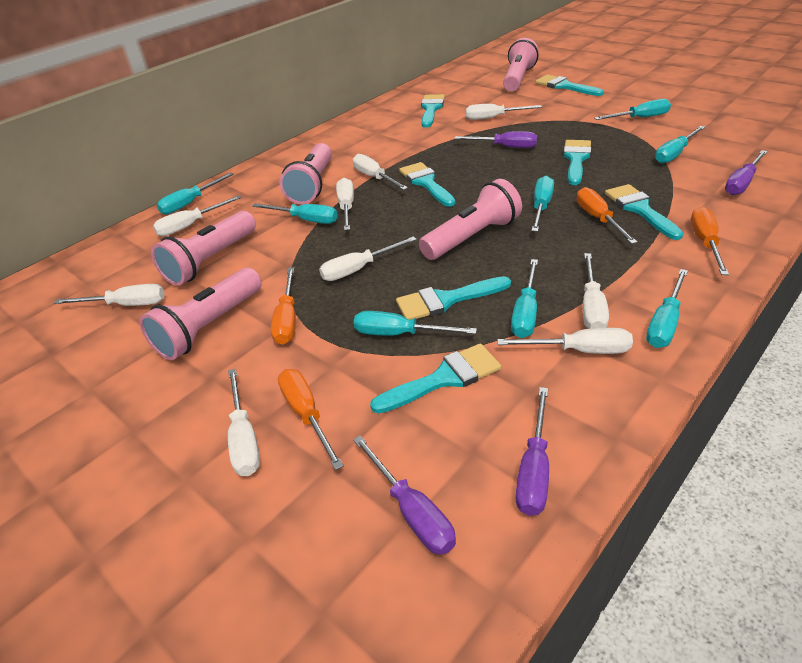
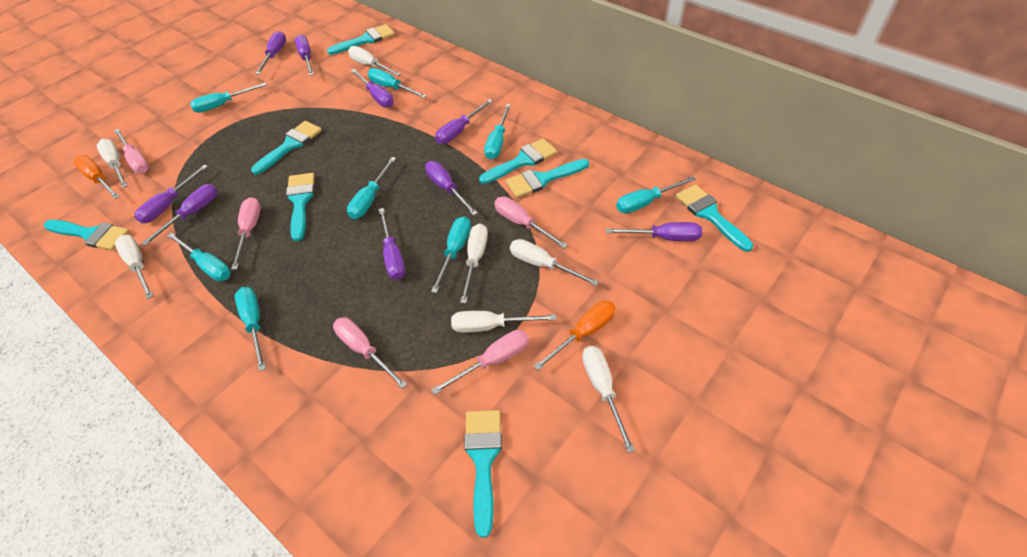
orange screwdriver: 4 -> 2
pink flashlight: 5 -> 0
pink screwdriver: 0 -> 5
purple screwdriver: 4 -> 9
turquoise brush: 7 -> 8
white screwdriver: 9 -> 7

